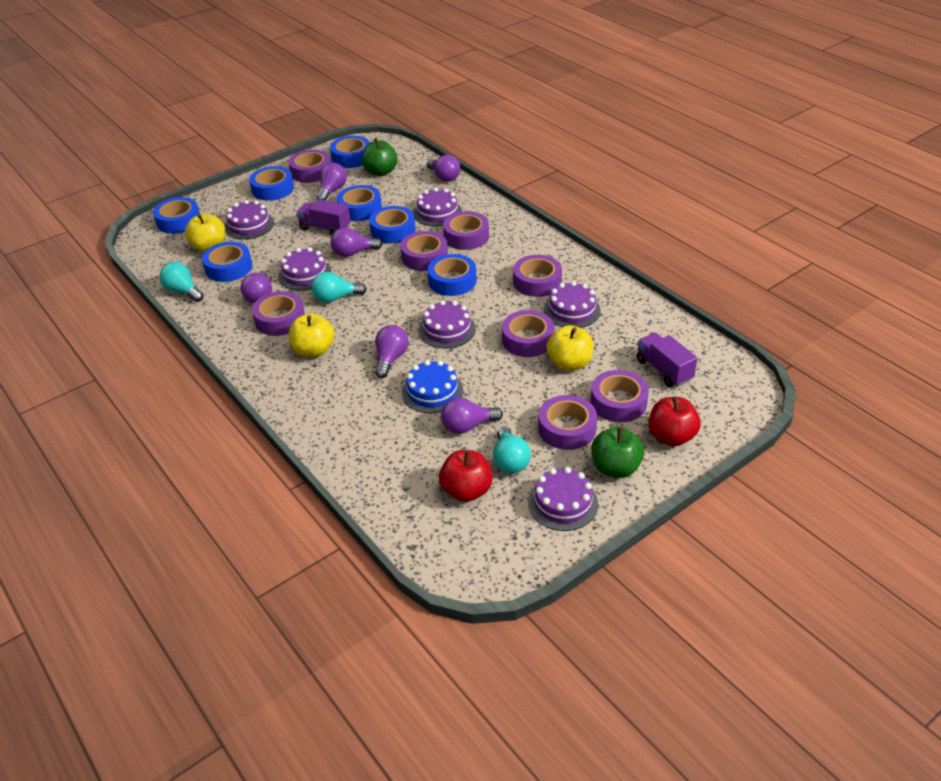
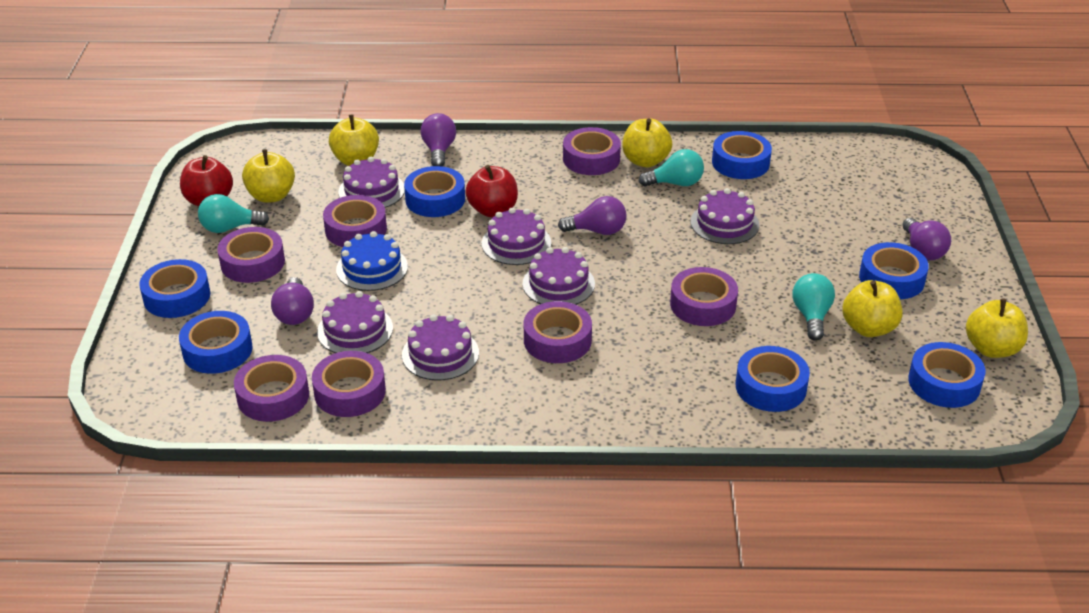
green apple: 2 -> 0
purple light bulb: 6 -> 4
purple tape: 8 -> 7
purple truck: 2 -> 0
yellow apple: 3 -> 5

